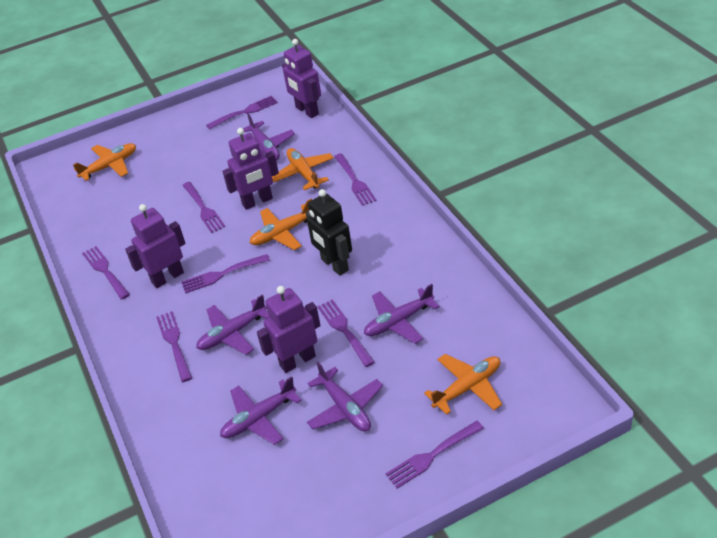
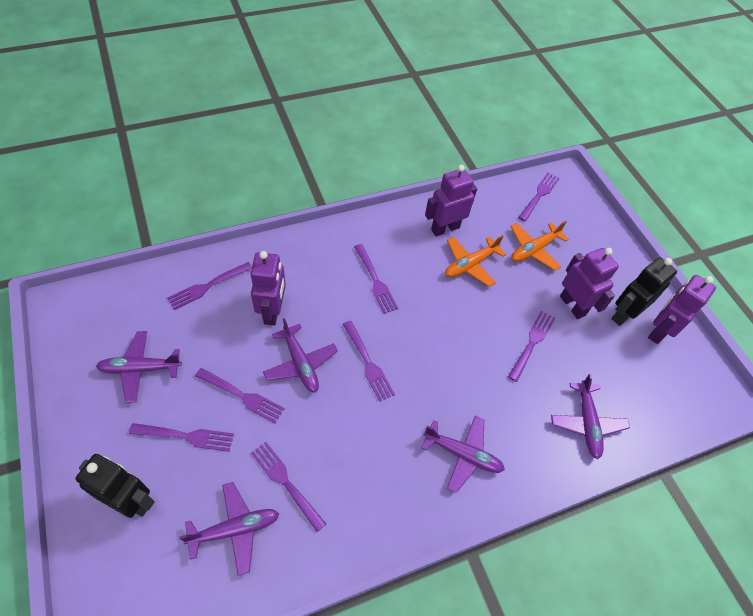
black robot: 1 -> 2
orange plane: 4 -> 2

